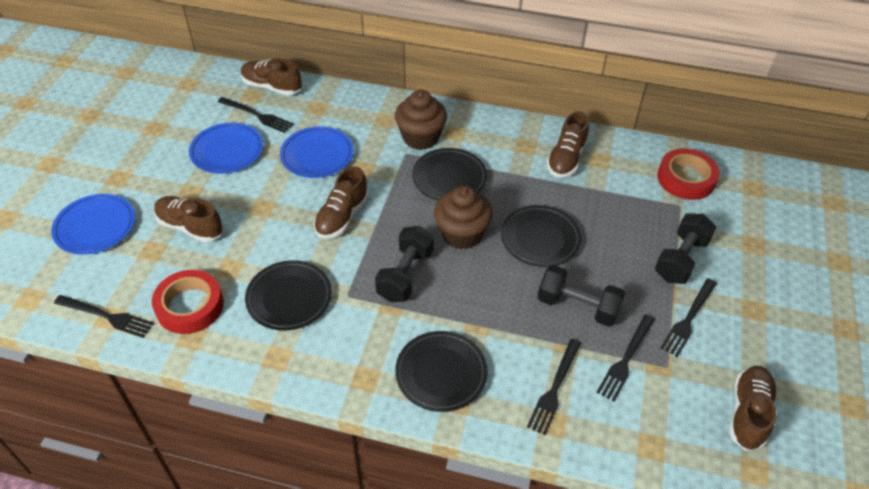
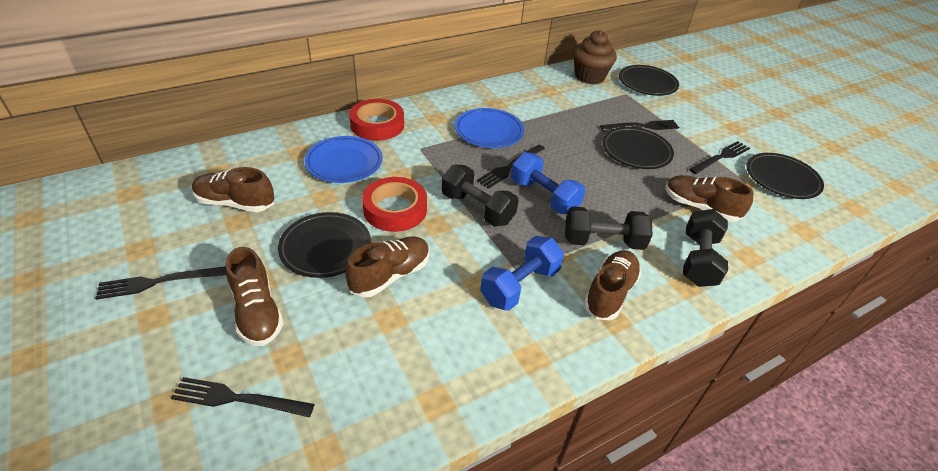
blue dumbbell: 0 -> 2
blue plate: 3 -> 2
brown cupcake: 2 -> 1

